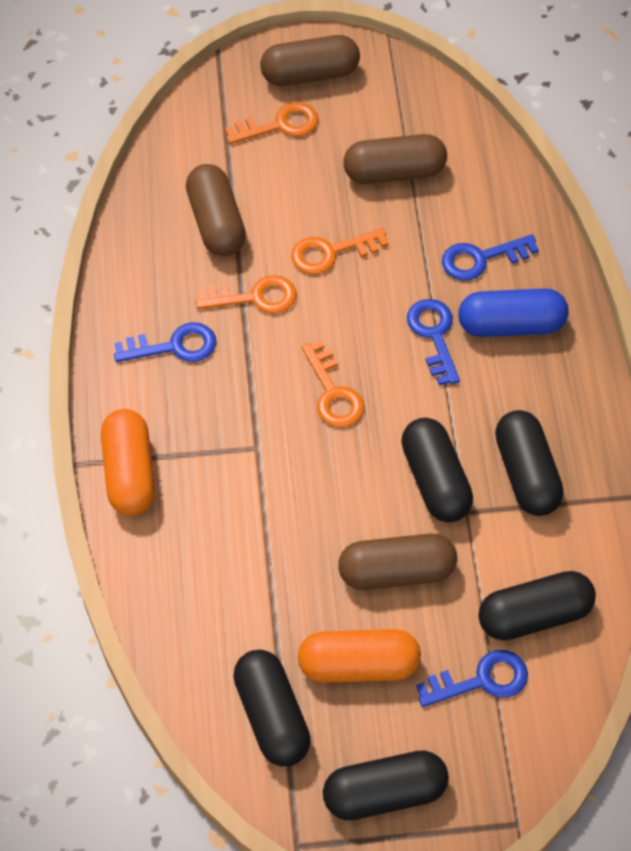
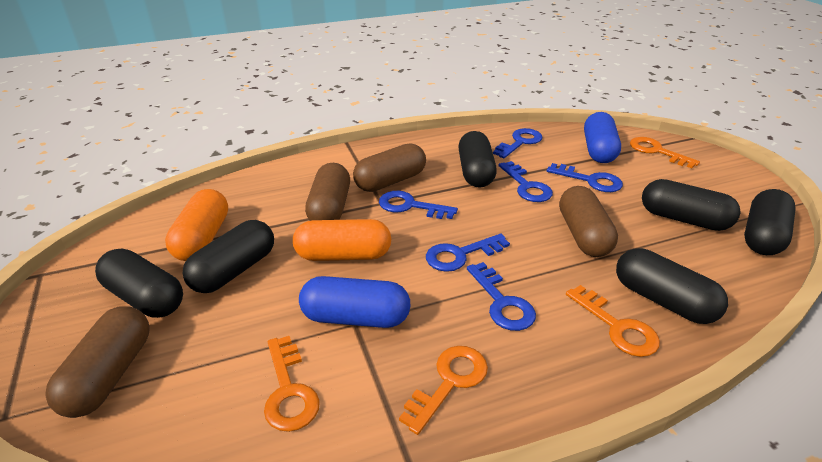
black capsule: 5 -> 6
blue capsule: 1 -> 2
blue key: 4 -> 6

